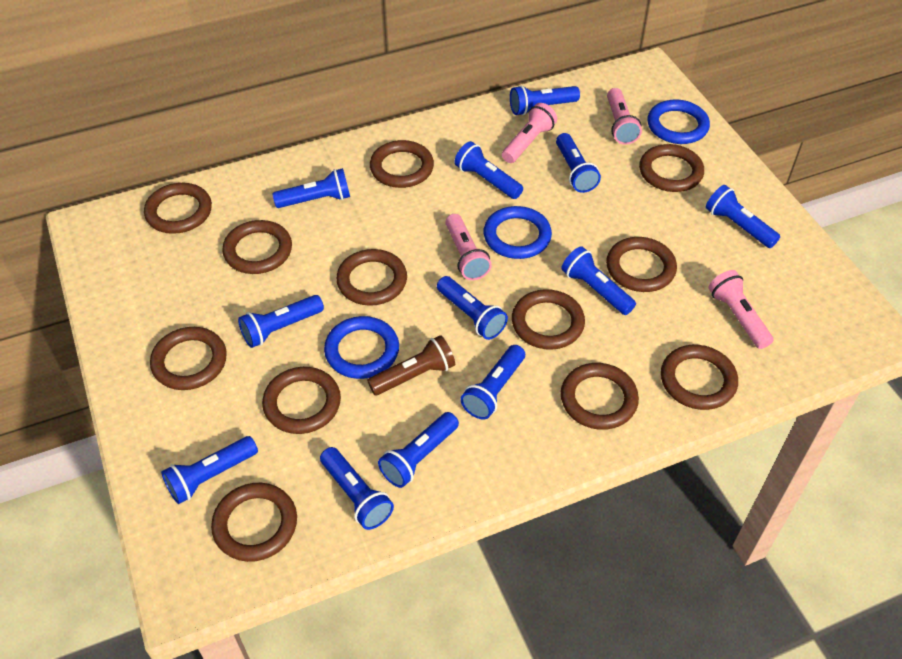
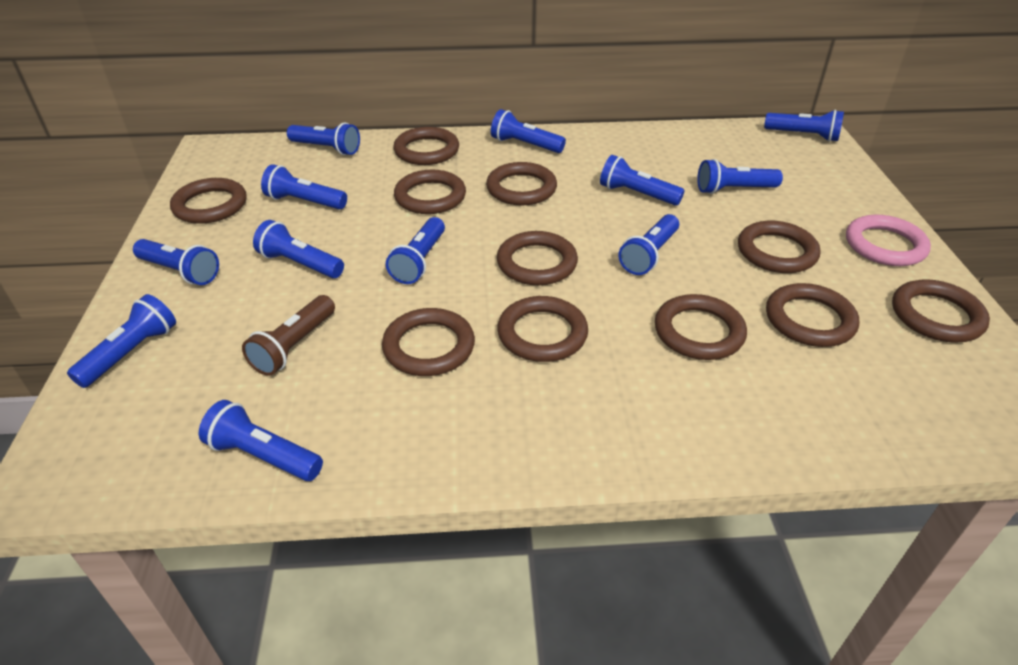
blue ring: 3 -> 0
brown ring: 12 -> 11
pink flashlight: 4 -> 0
pink ring: 0 -> 1

